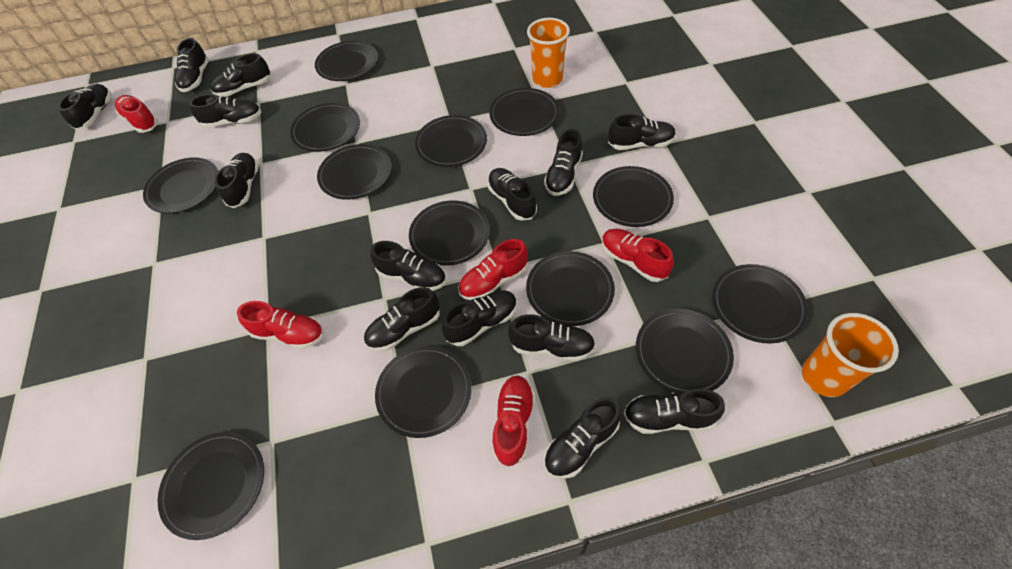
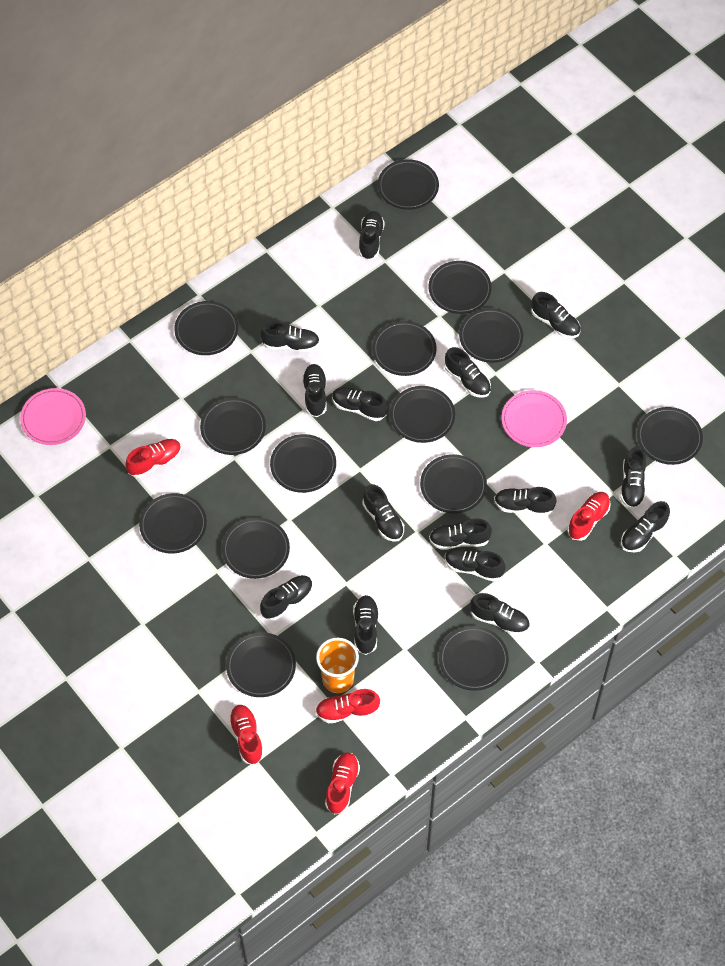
black plate: 13 -> 14
black shoe: 14 -> 15
orange cup: 2 -> 1
pink plate: 0 -> 2

